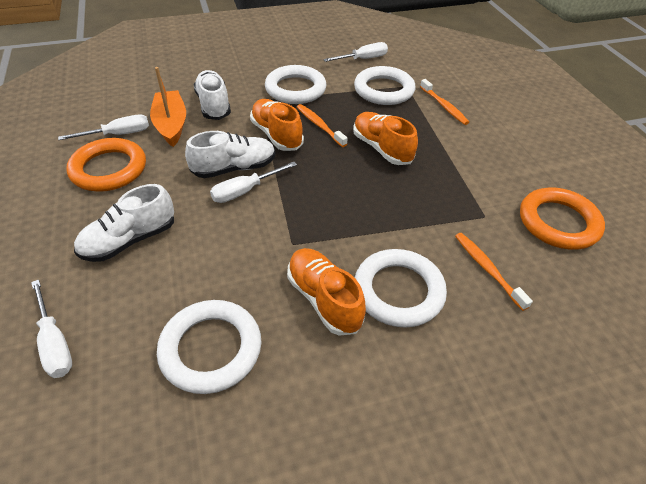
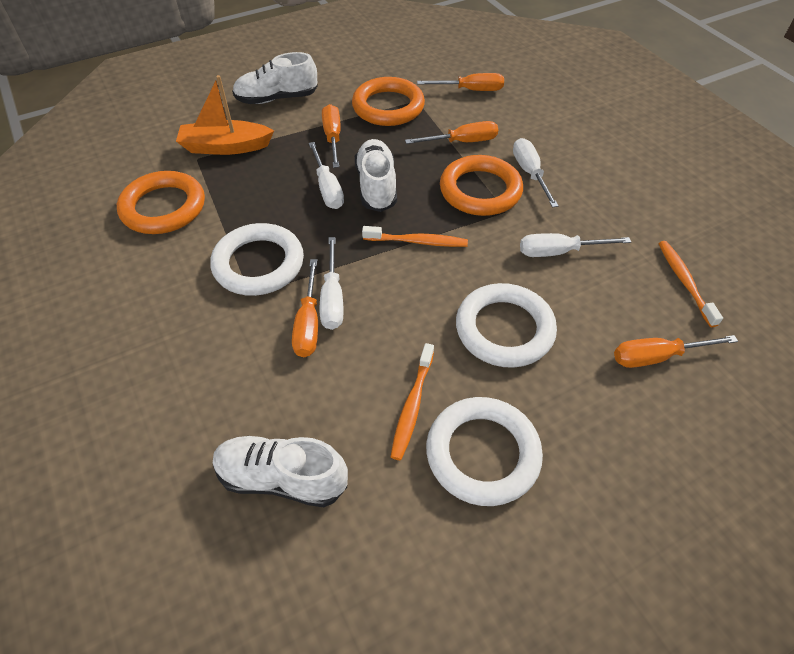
orange ring: 2 -> 3
orange screwdriver: 0 -> 5
orange shoe: 3 -> 0
white ring: 4 -> 3

